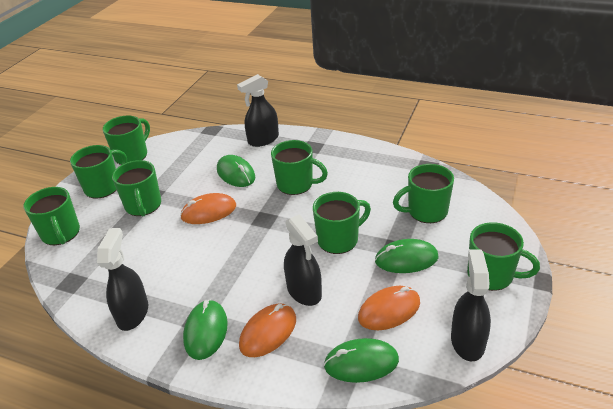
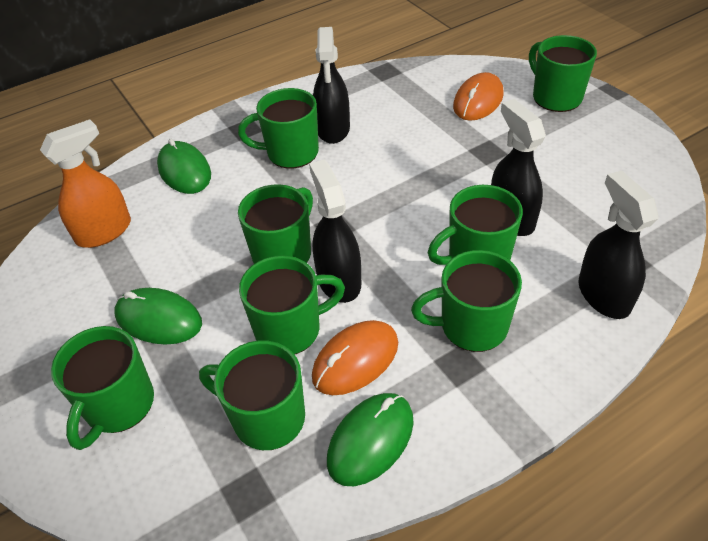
green mouse: 4 -> 3
orange mouse: 3 -> 2
orange spray bottle: 0 -> 1

